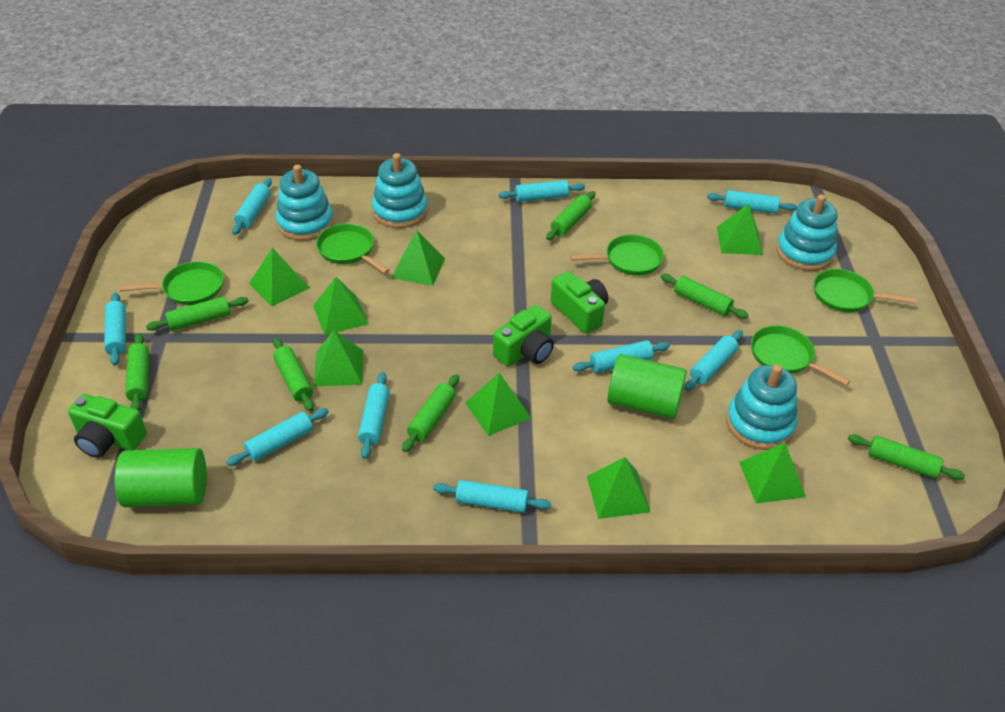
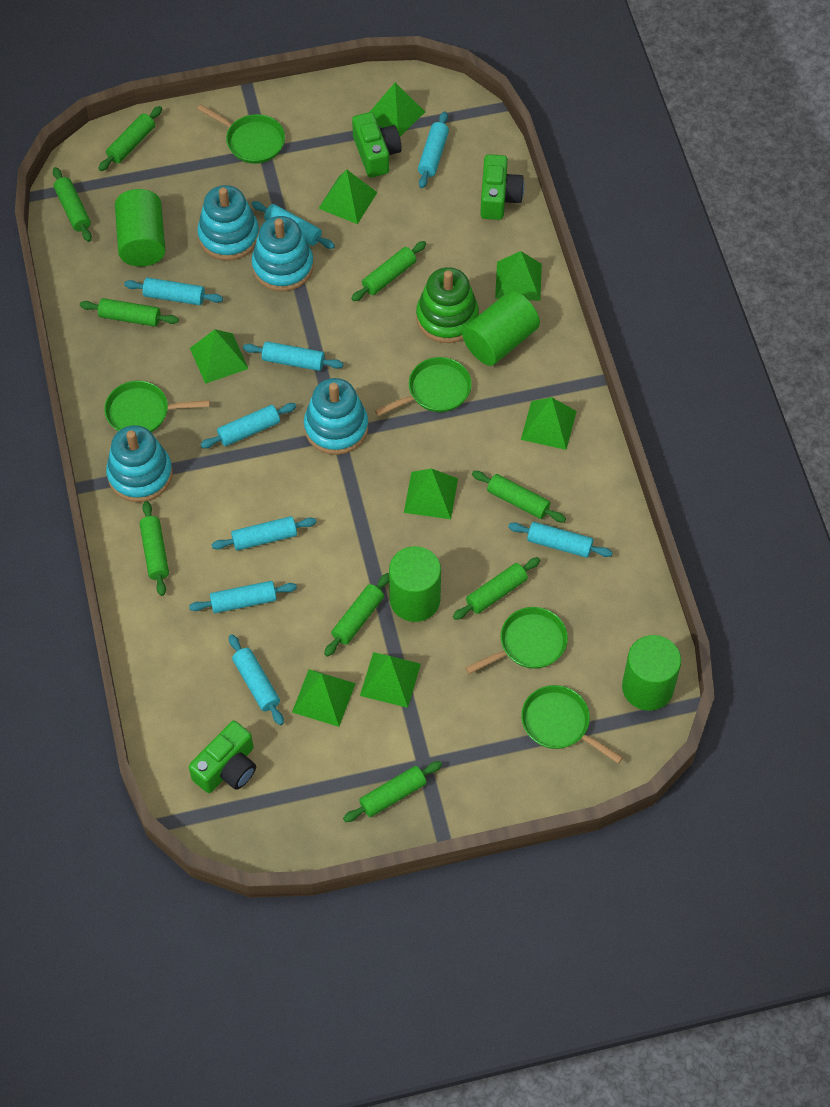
green cylinder: 2 -> 4
green rolling pin: 7 -> 9
green stacking toy: 0 -> 1

